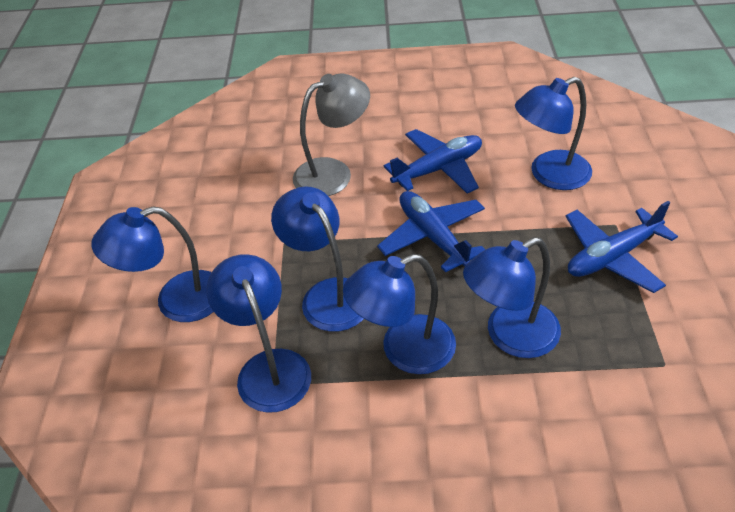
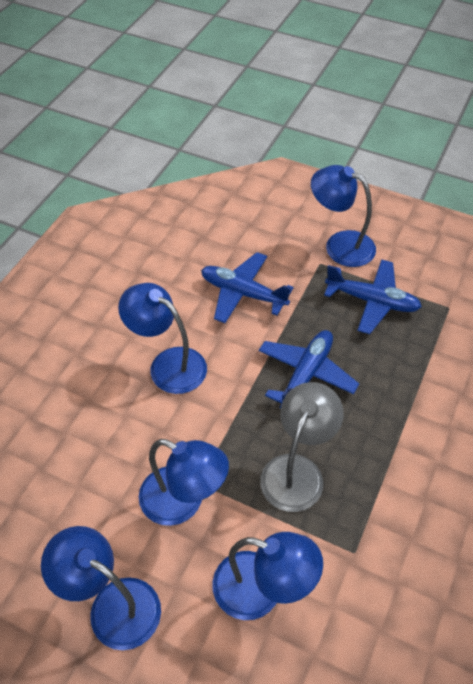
blue lamp: 6 -> 5

